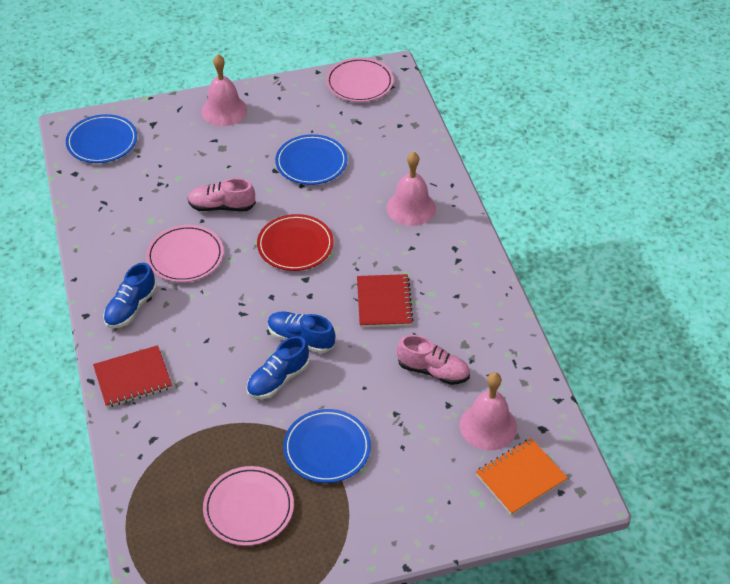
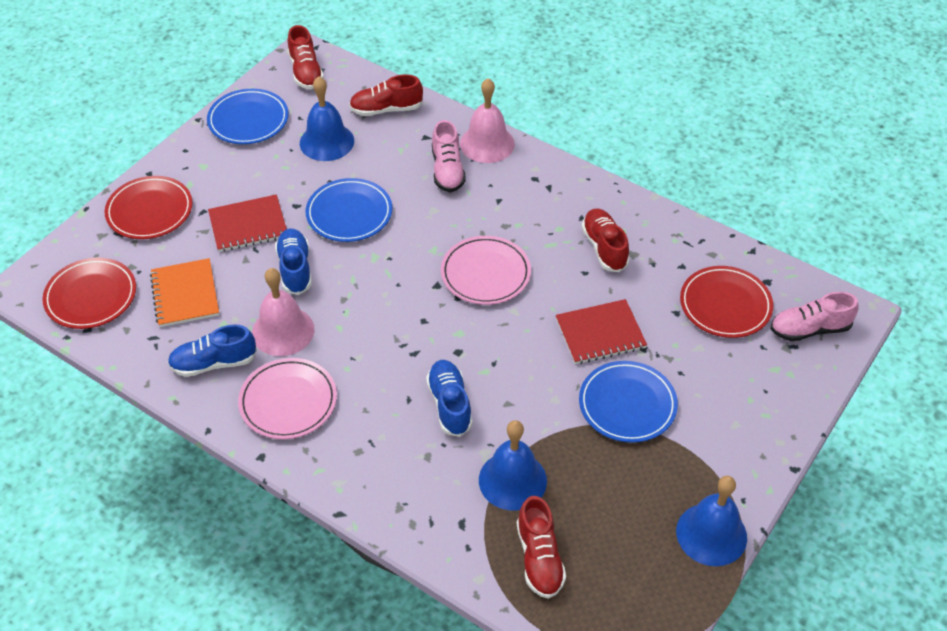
blue bell: 0 -> 3
pink bell: 3 -> 2
pink plate: 3 -> 2
red plate: 1 -> 3
red shoe: 0 -> 4

